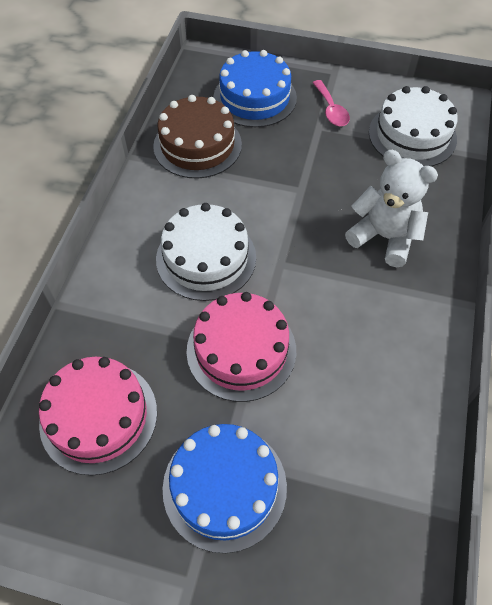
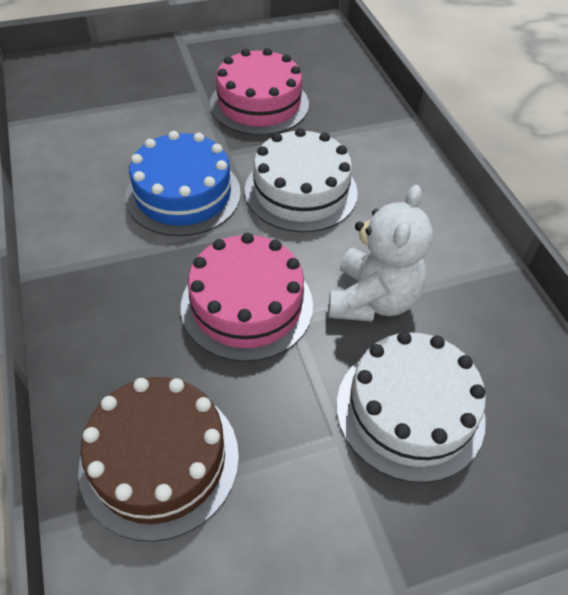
blue cake: 2 -> 1
pink spoon: 1 -> 0

